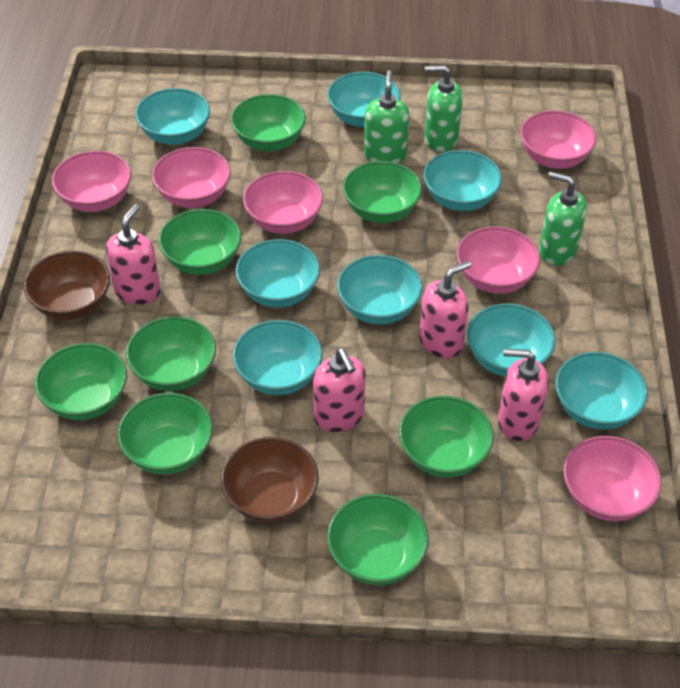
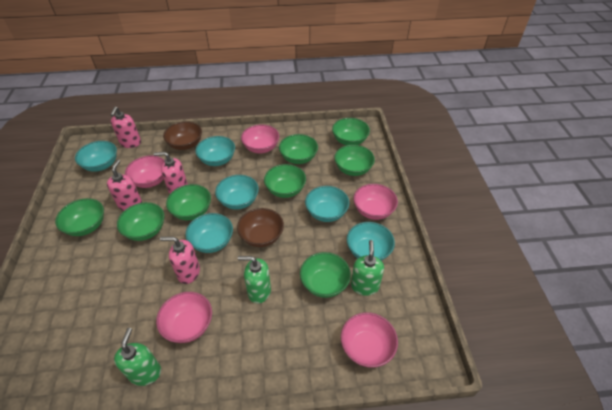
pink bowl: 6 -> 5
turquoise bowl: 8 -> 6

